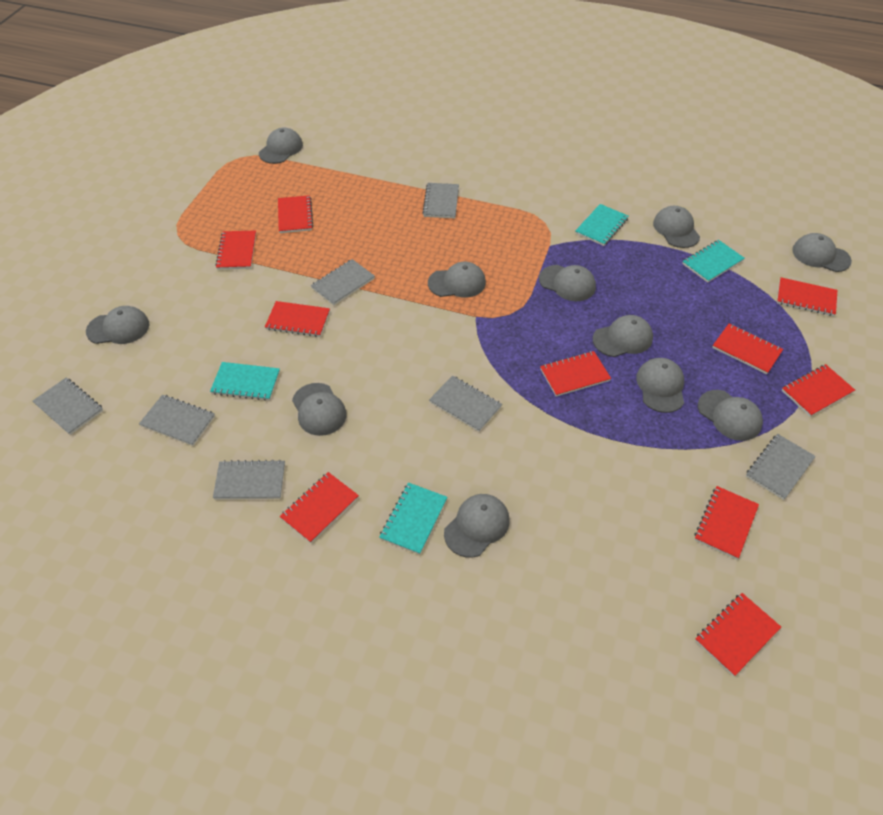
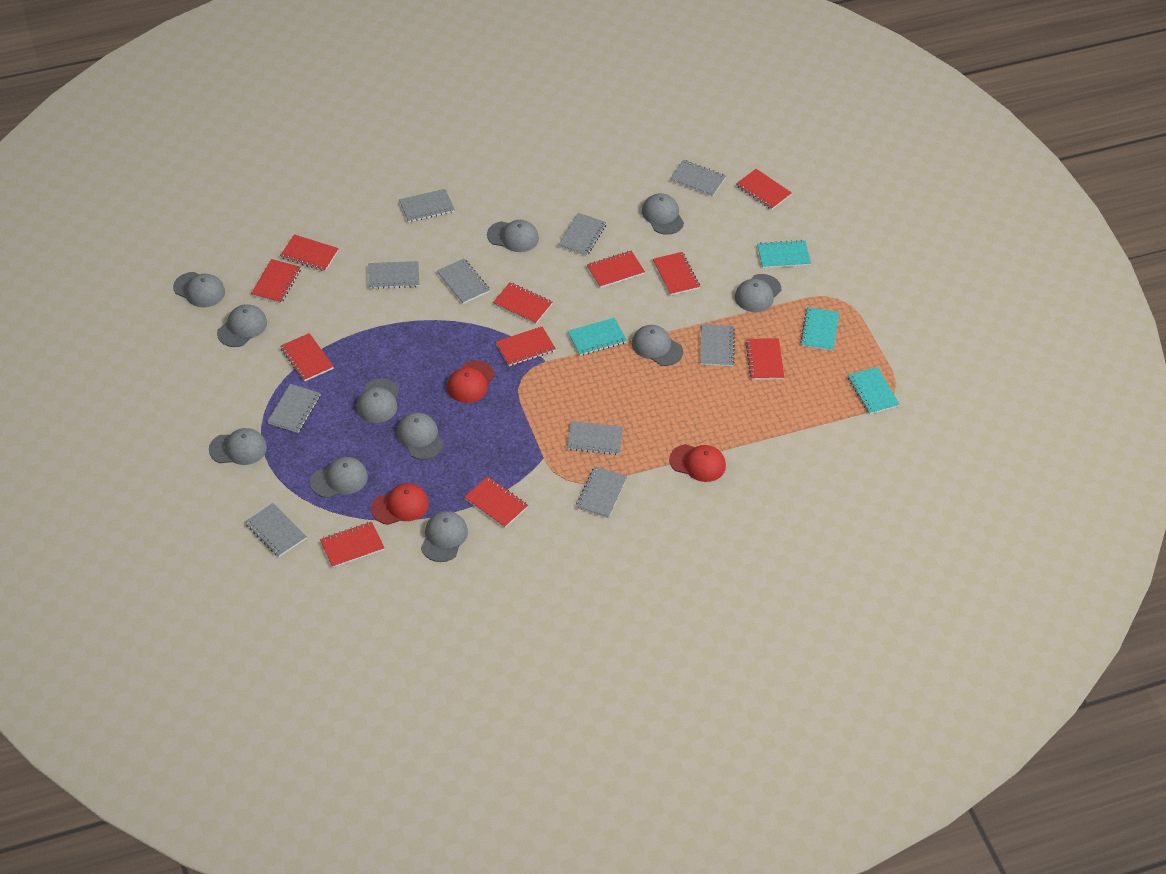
grey notebook: 7 -> 10
red cap: 0 -> 3
red notebook: 10 -> 11

